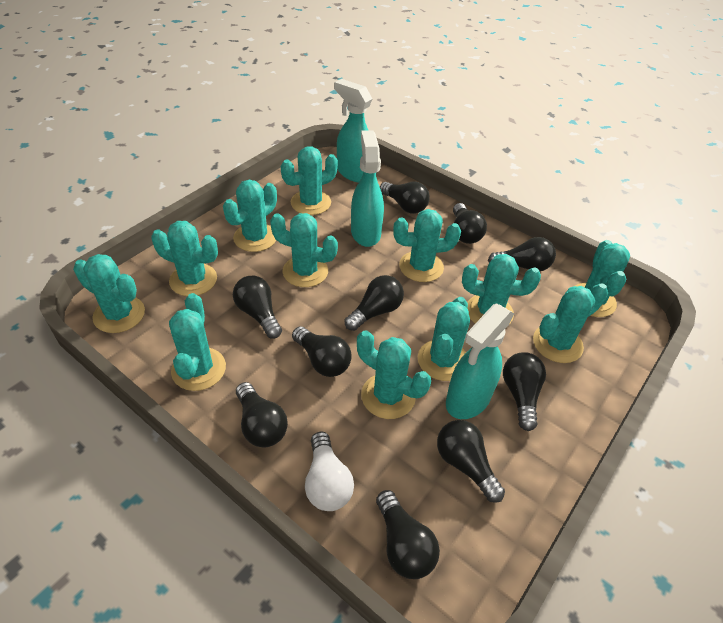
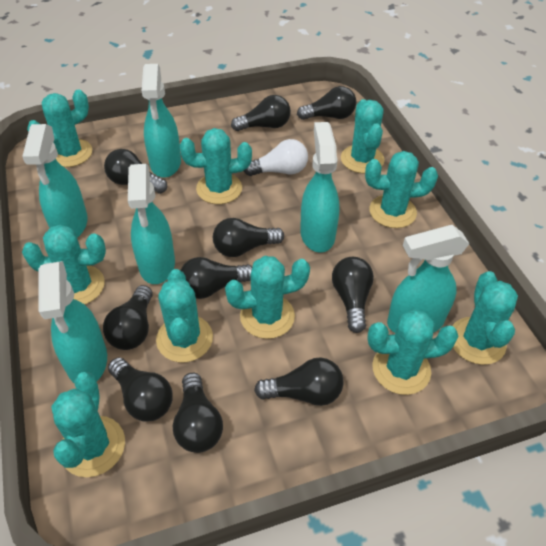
turquoise cactus: 12 -> 10
turquoise spray bottle: 3 -> 6

